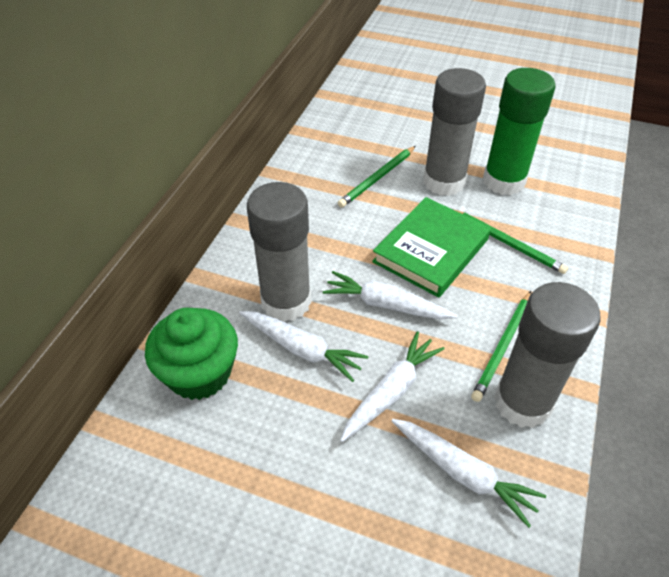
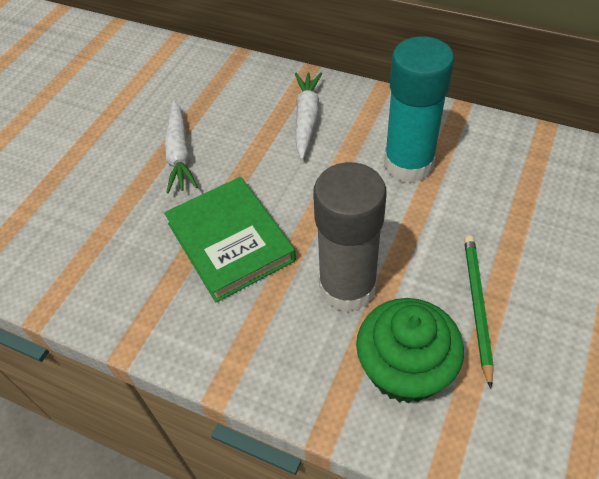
green glue stick: 1 -> 0
green pencil: 3 -> 1
grey glue stick: 3 -> 1
turquoise glue stick: 0 -> 1
white carrot: 4 -> 2

